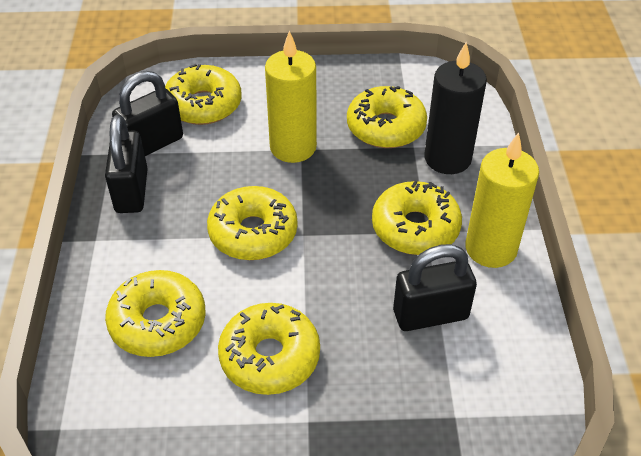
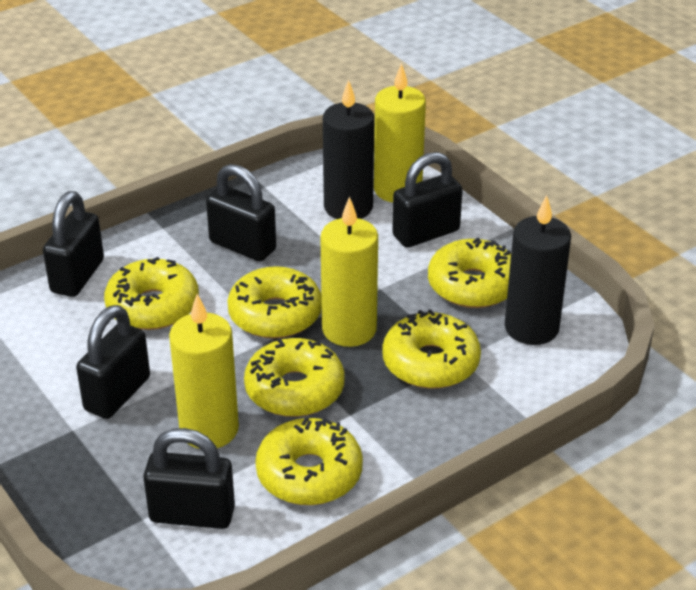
black candle: 1 -> 2
black padlock: 3 -> 5
yellow candle: 2 -> 3

